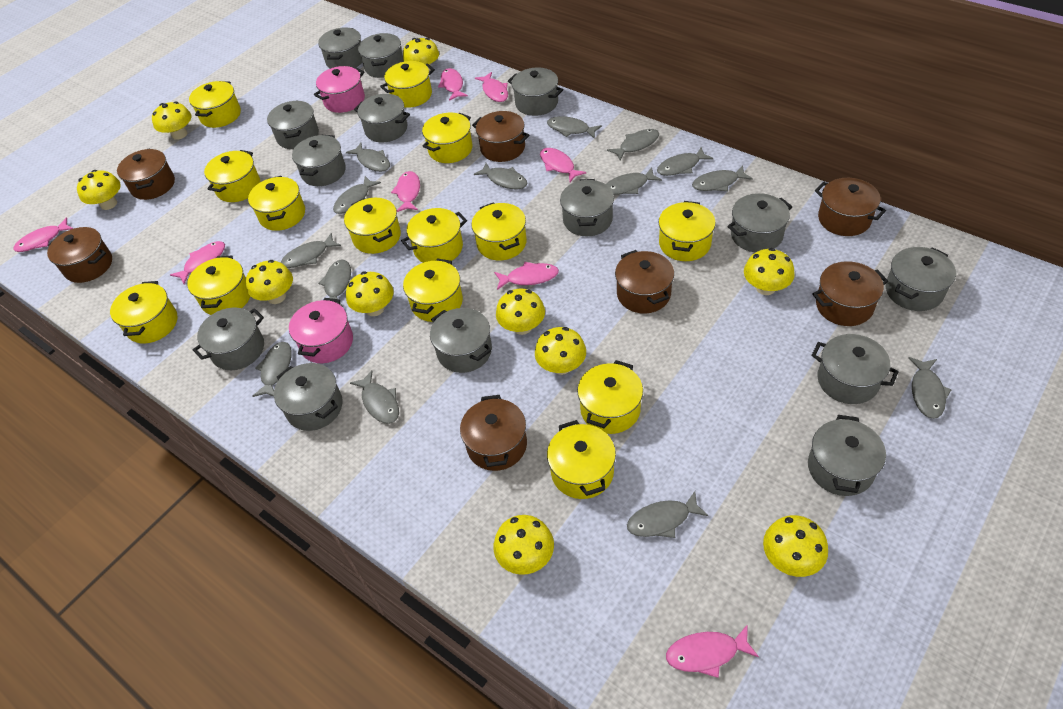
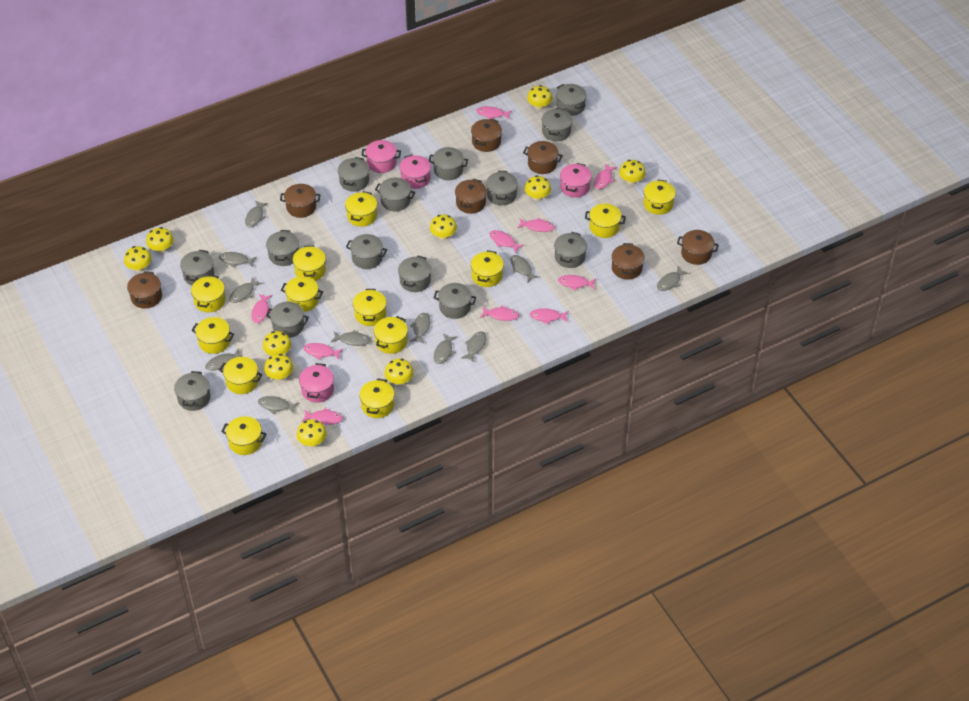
grey fish: 14 -> 11
pink fish: 8 -> 10
pink pot: 2 -> 4
yellow pot: 14 -> 13

